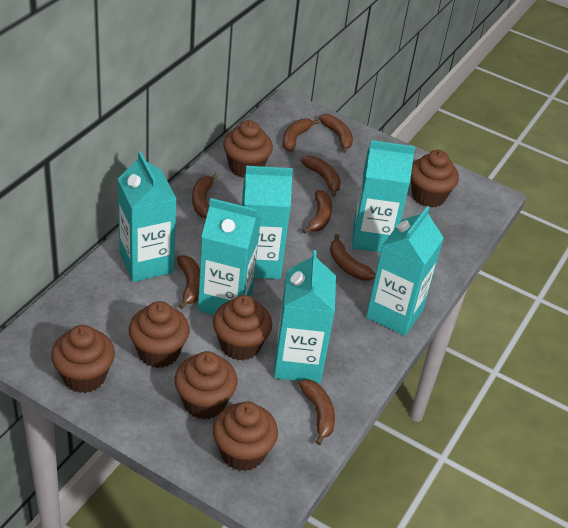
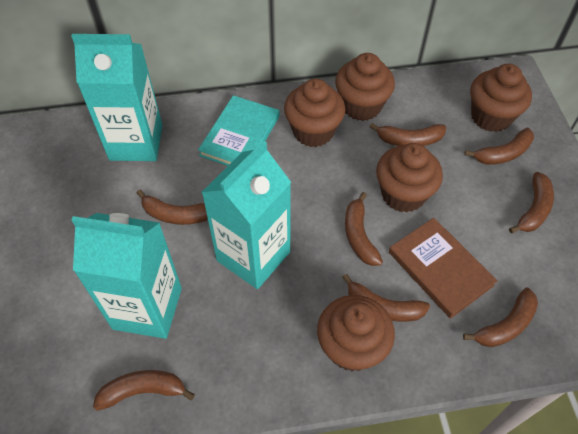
brown book: 0 -> 1
brown cupcake: 7 -> 5
turquoise book: 0 -> 1
turquoise carton: 6 -> 3

